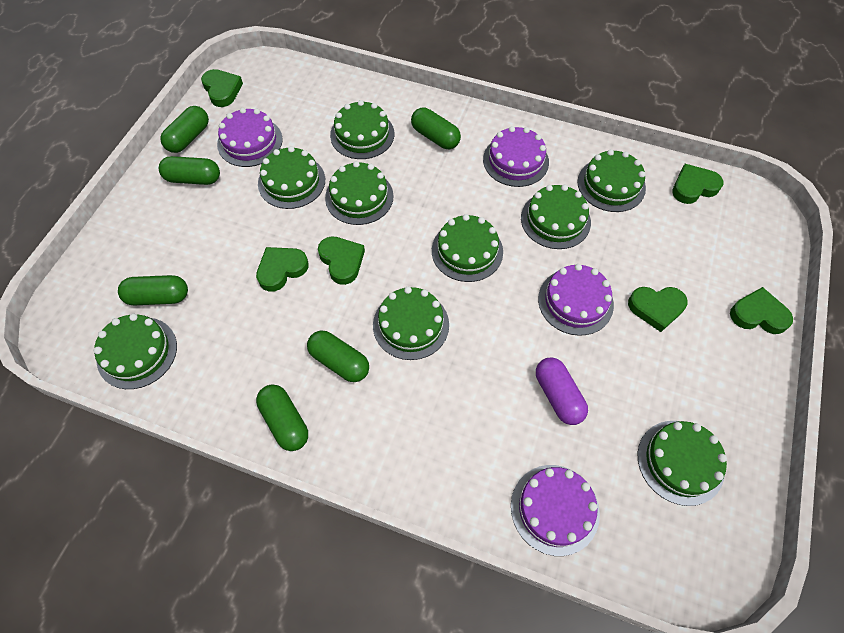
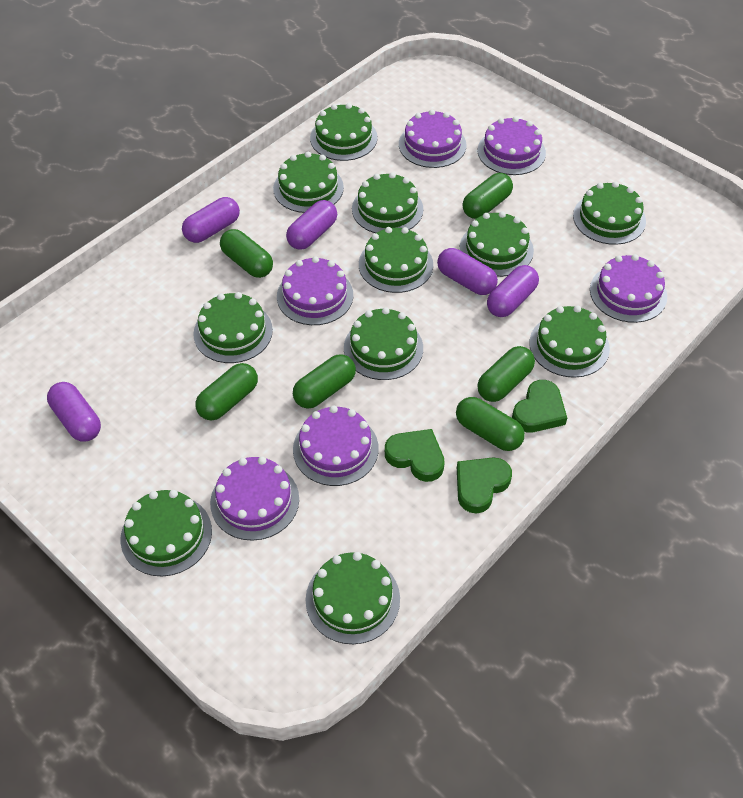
green cake: 9 -> 11
green heart: 6 -> 3
purple cake: 4 -> 6
purple capsule: 1 -> 5

